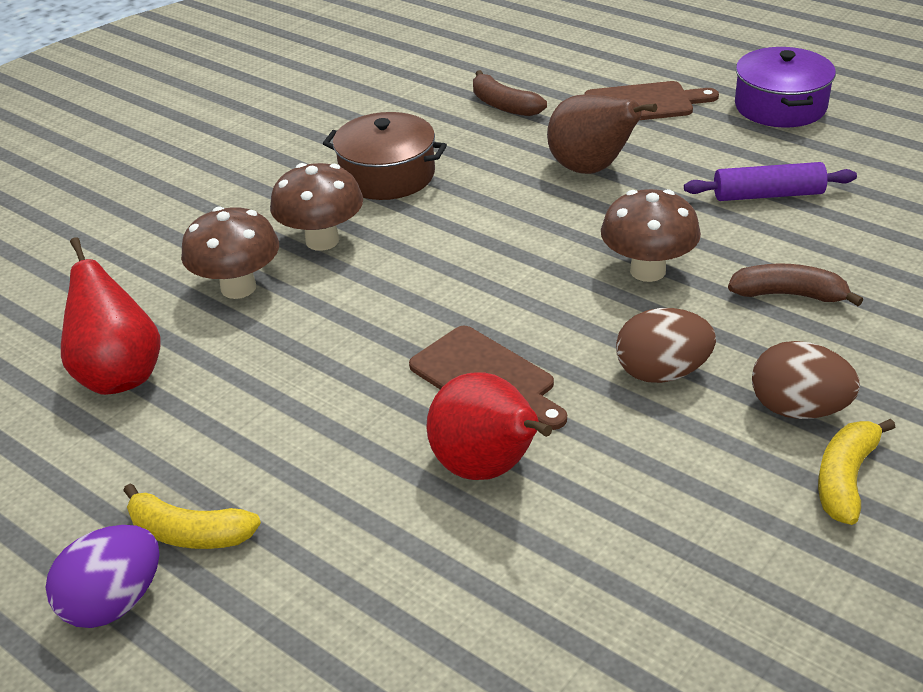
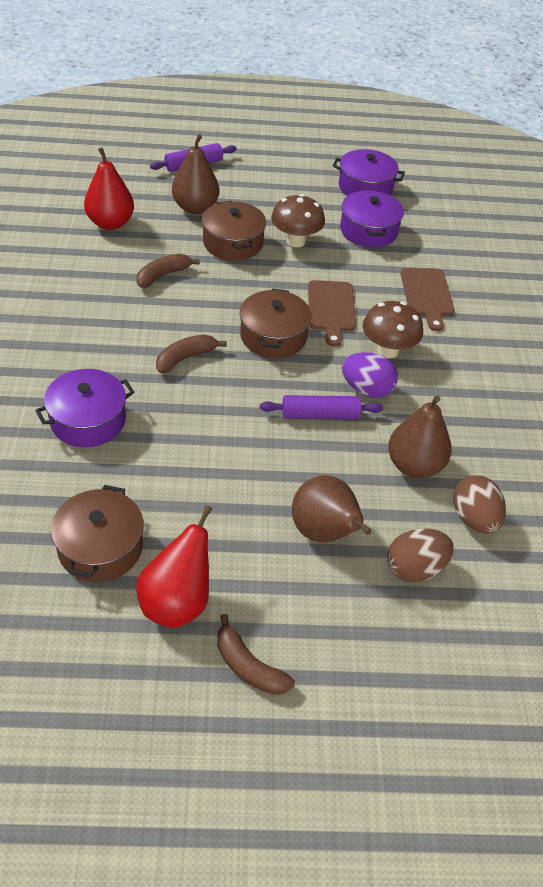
brown banana: 2 -> 3
brown mushroom: 3 -> 2
brown pear: 1 -> 3
brown pot: 1 -> 3
purple pot: 1 -> 3
purple rolling pin: 1 -> 2
yellow banana: 2 -> 0

